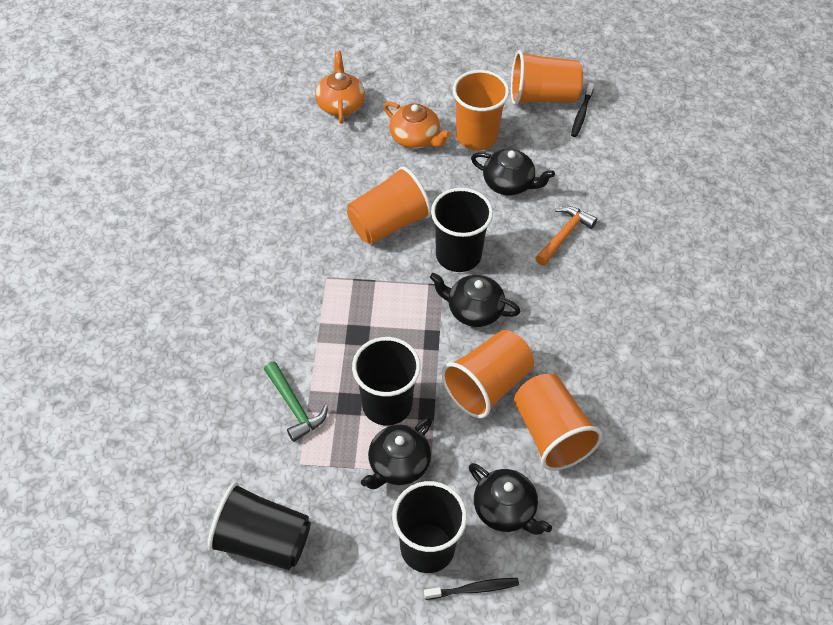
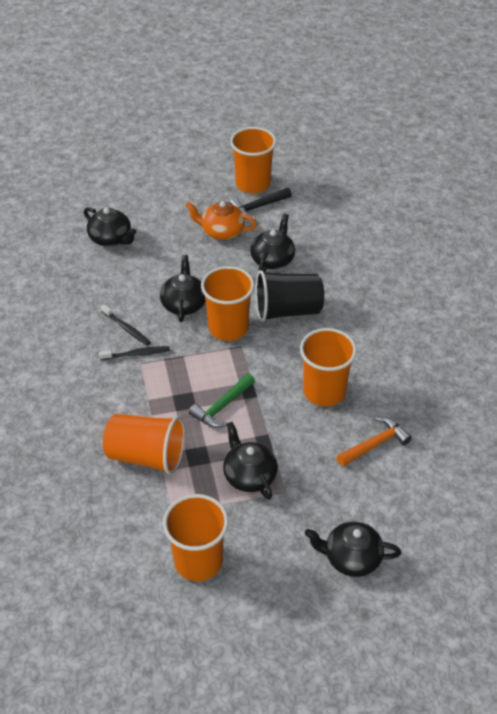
black cup: 4 -> 1
black hammer: 0 -> 1
black teapot: 4 -> 5
orange teapot: 2 -> 1

